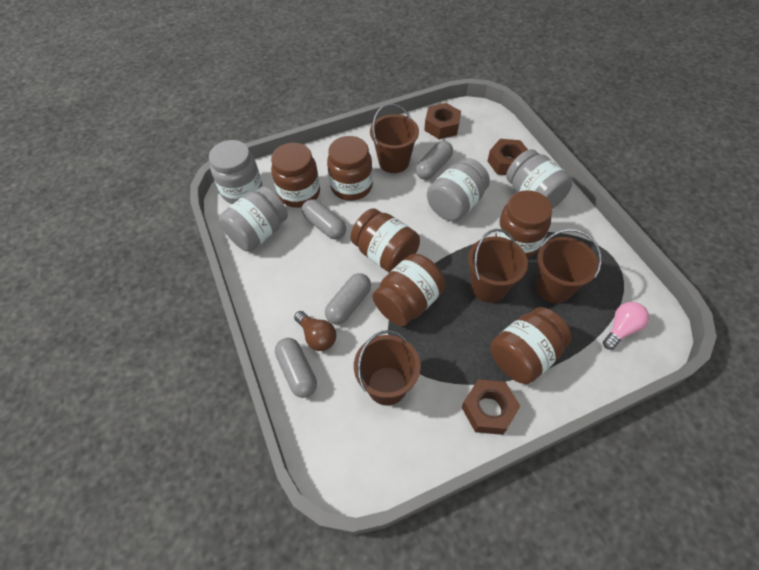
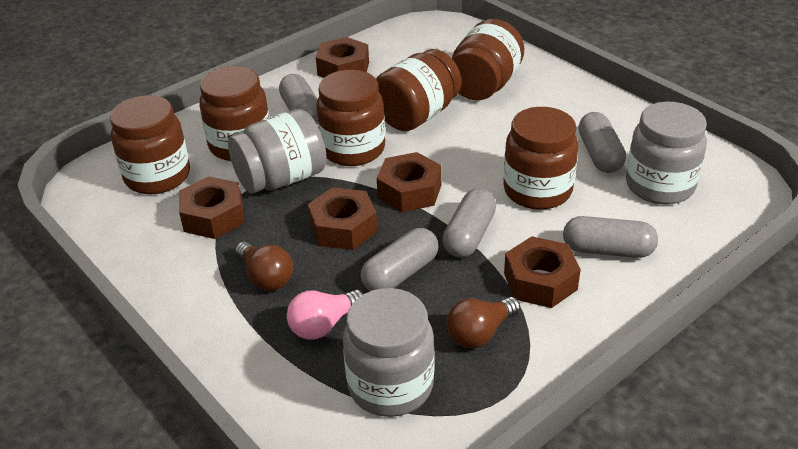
brown bucket: 4 -> 0
brown light bulb: 1 -> 2
brown nut: 3 -> 5
grey capsule: 4 -> 5
grey jar: 4 -> 3

